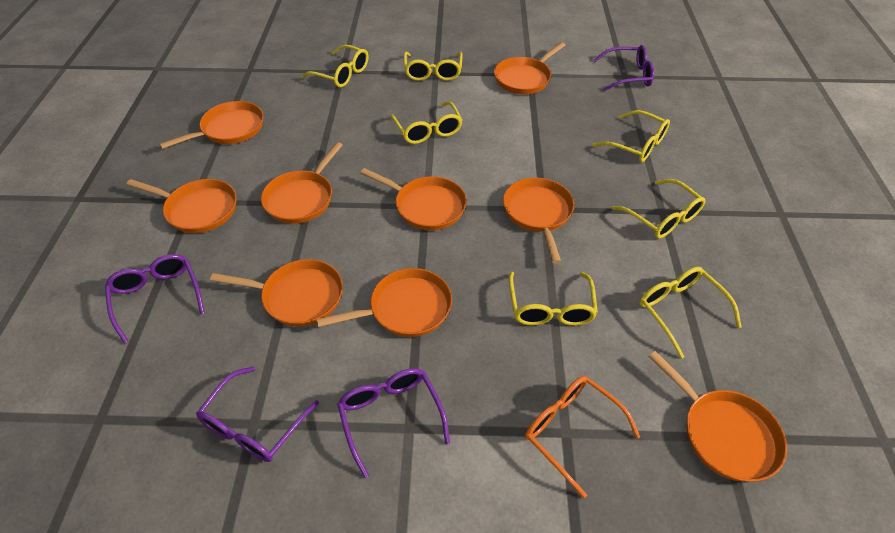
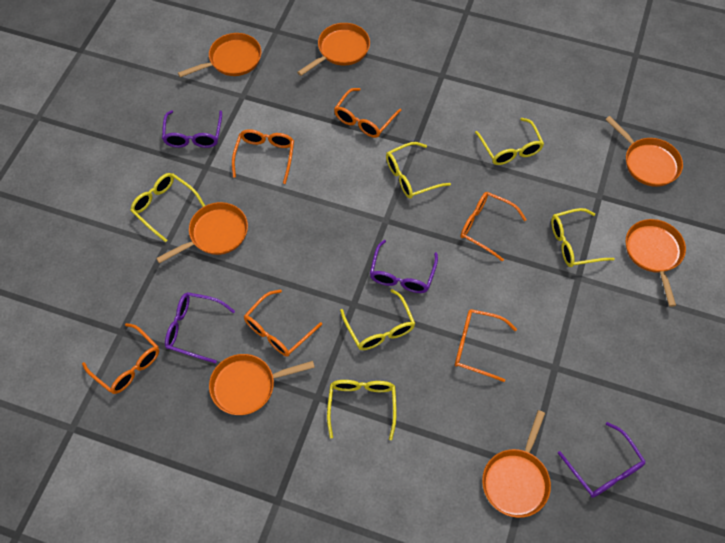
orange glasses: 1 -> 6
orange pan: 9 -> 7
yellow glasses: 7 -> 6

